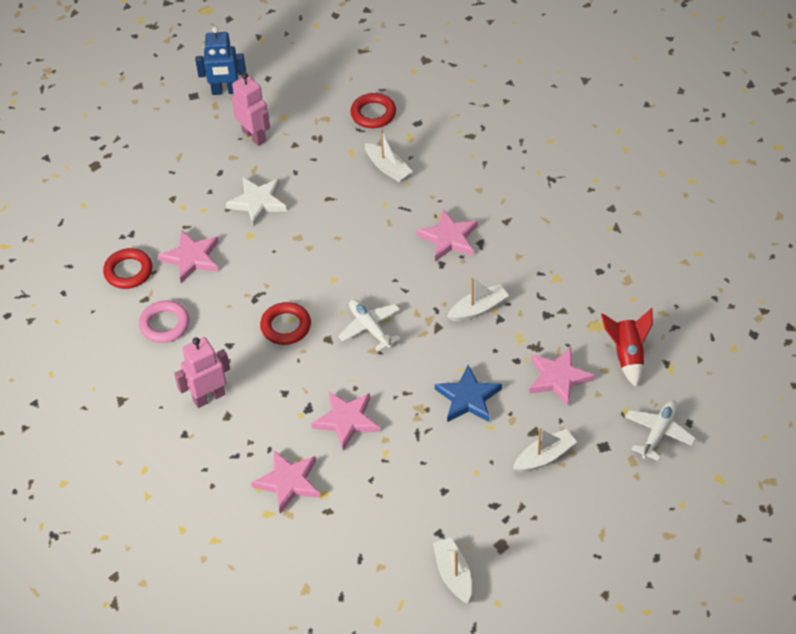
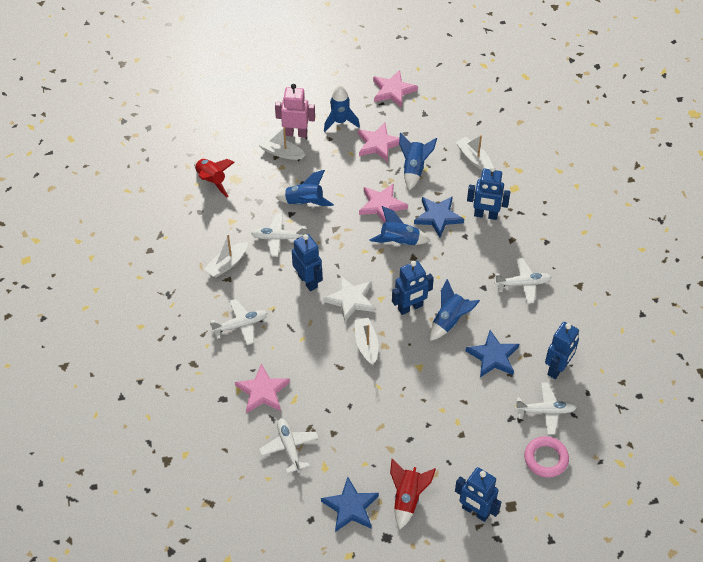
blue robot: 1 -> 5
blue rocket: 0 -> 5
blue star: 1 -> 3
pink robot: 2 -> 1
pink star: 5 -> 4
red ring: 3 -> 0
red rocket: 1 -> 2
white plane: 2 -> 5

